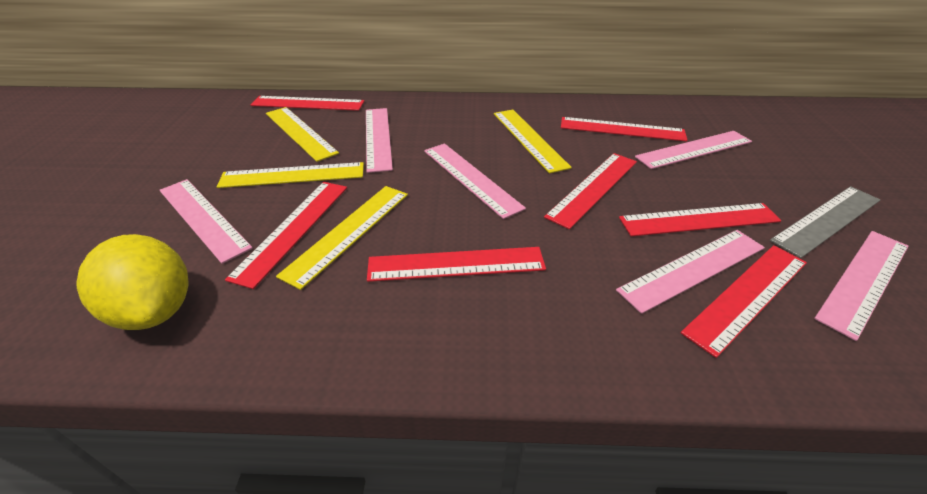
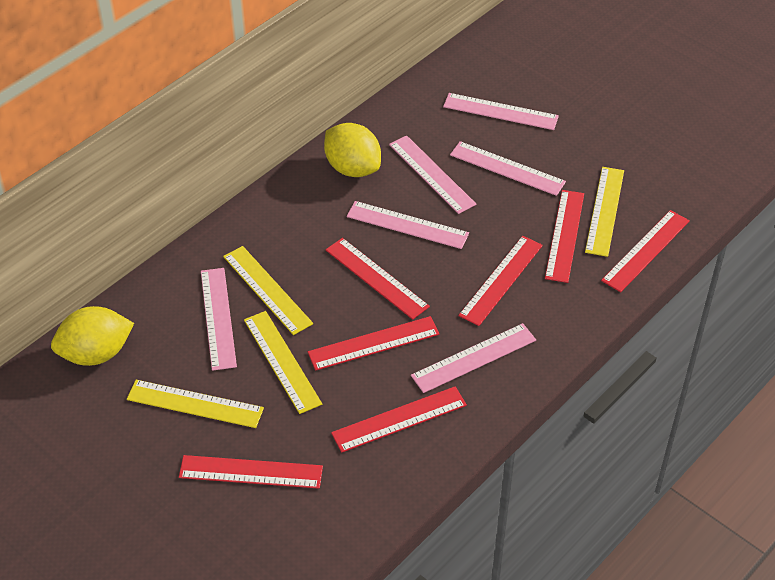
grey ruler: 1 -> 0
yellow lemon: 1 -> 2

